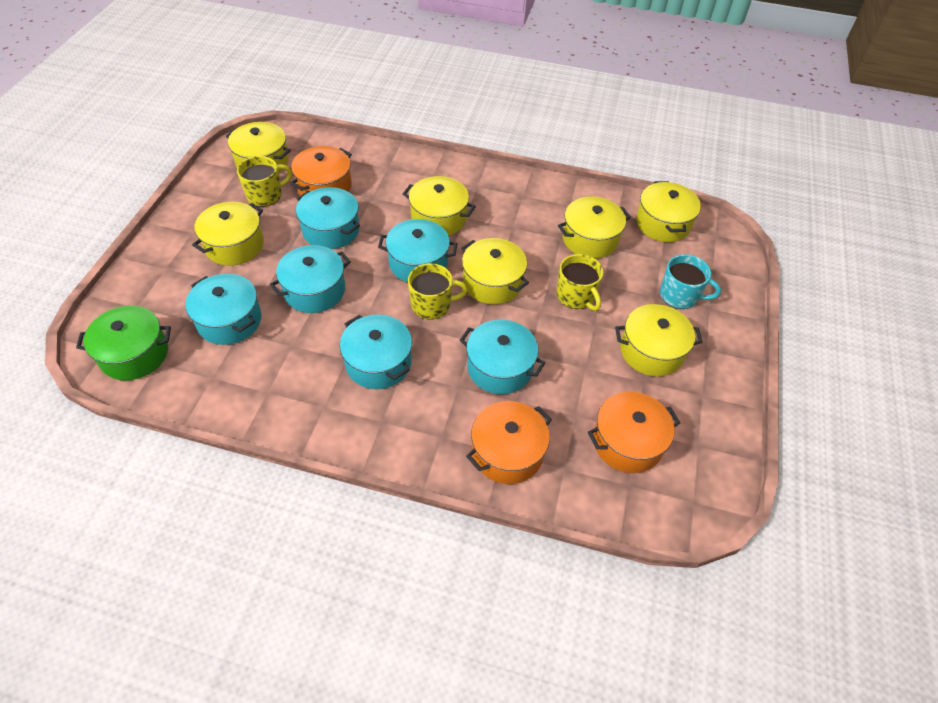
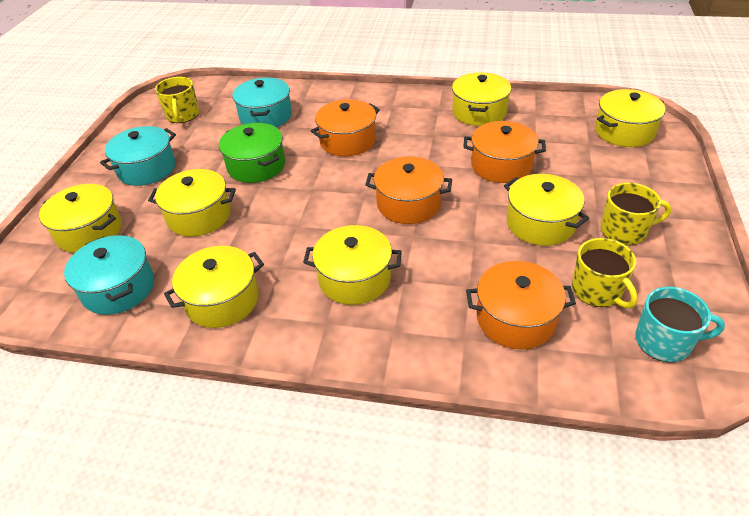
orange pot: 3 -> 4
turquoise pot: 6 -> 3

